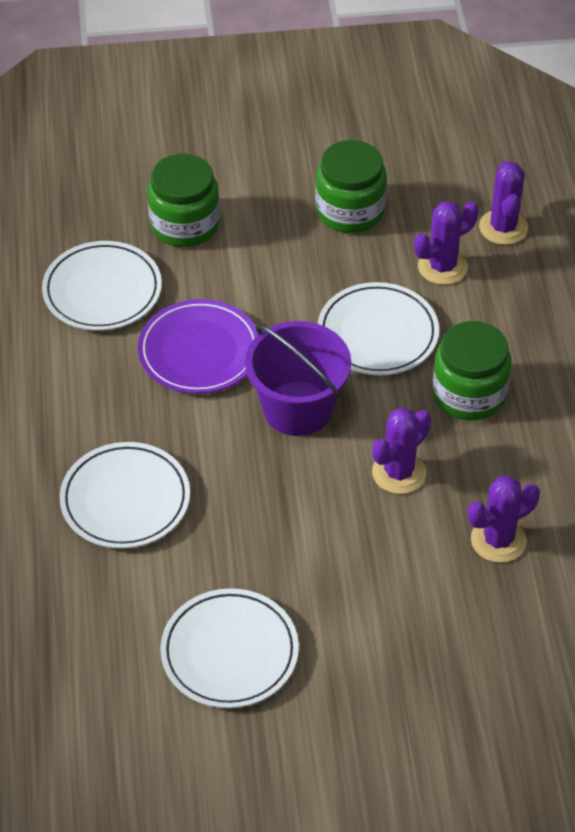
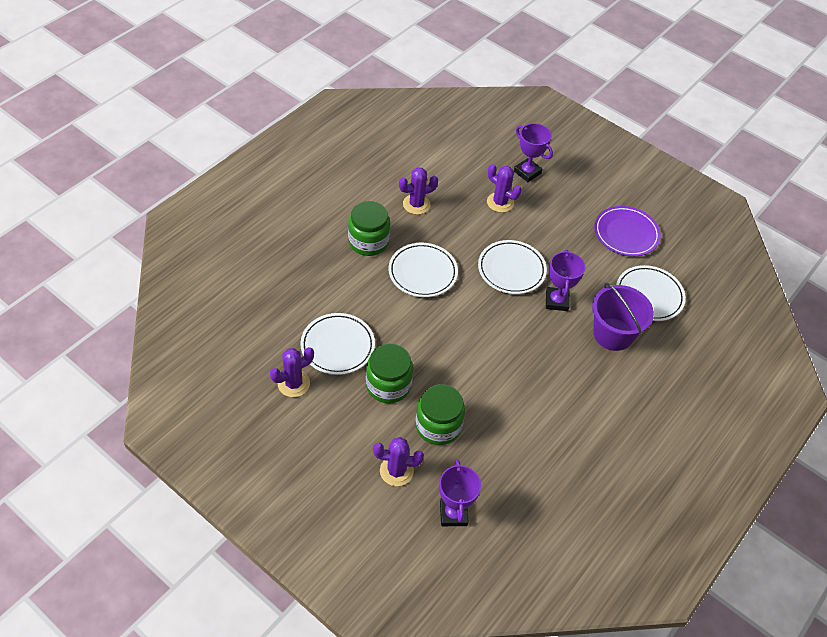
purple trophy: 0 -> 3

